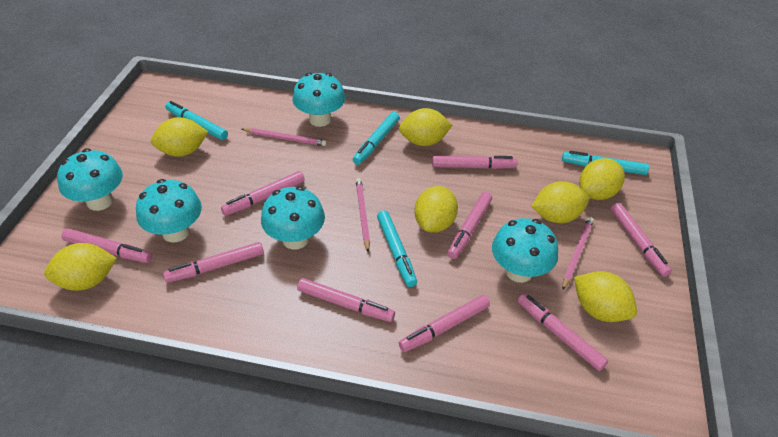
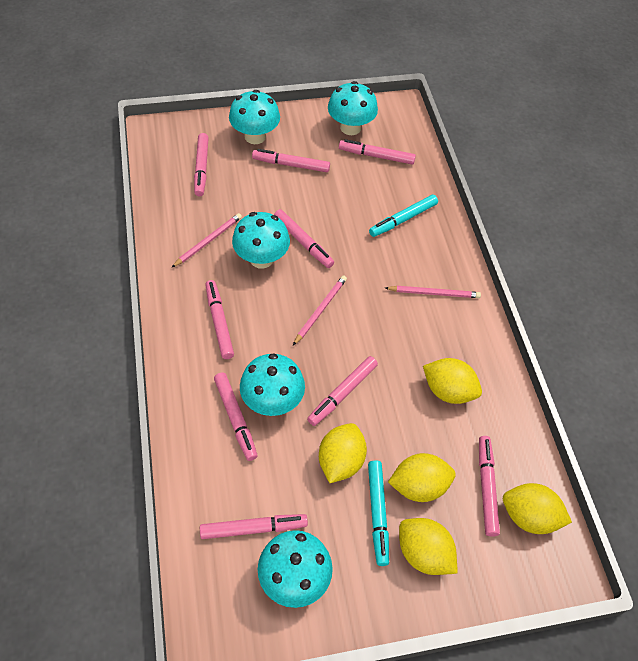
turquoise marker: 4 -> 2
yellow lemon: 7 -> 5

